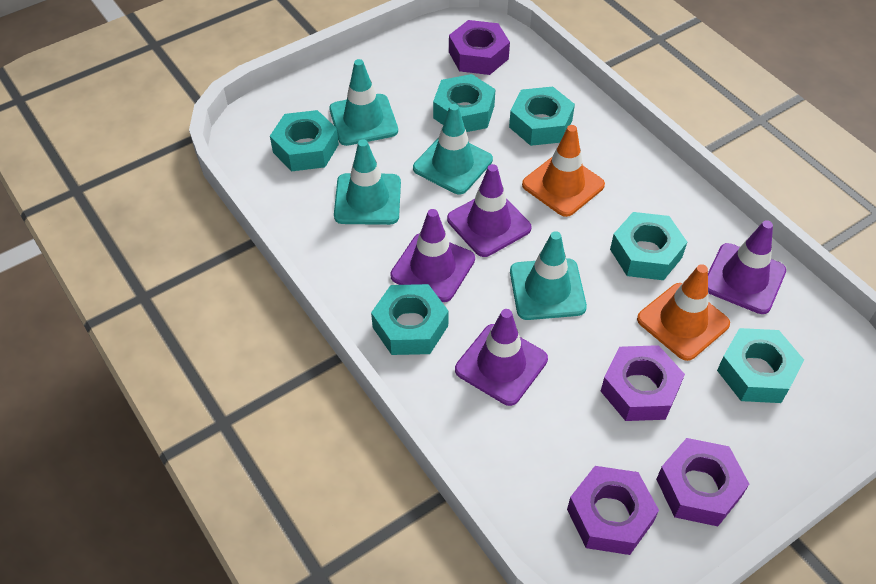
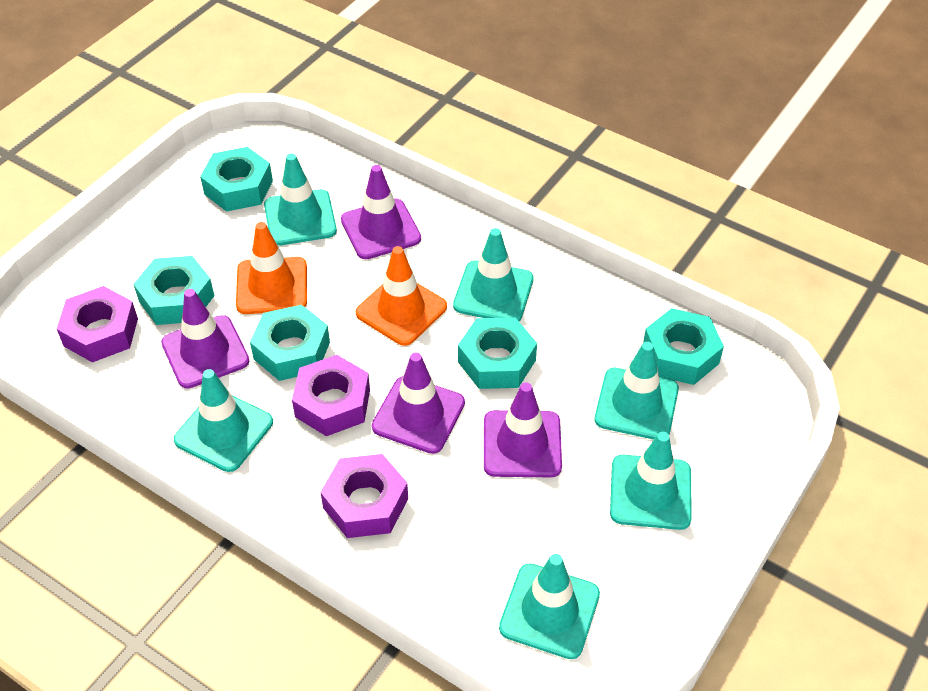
purple nut: 4 -> 3
turquoise nut: 6 -> 5
turquoise traffic cone: 4 -> 6

